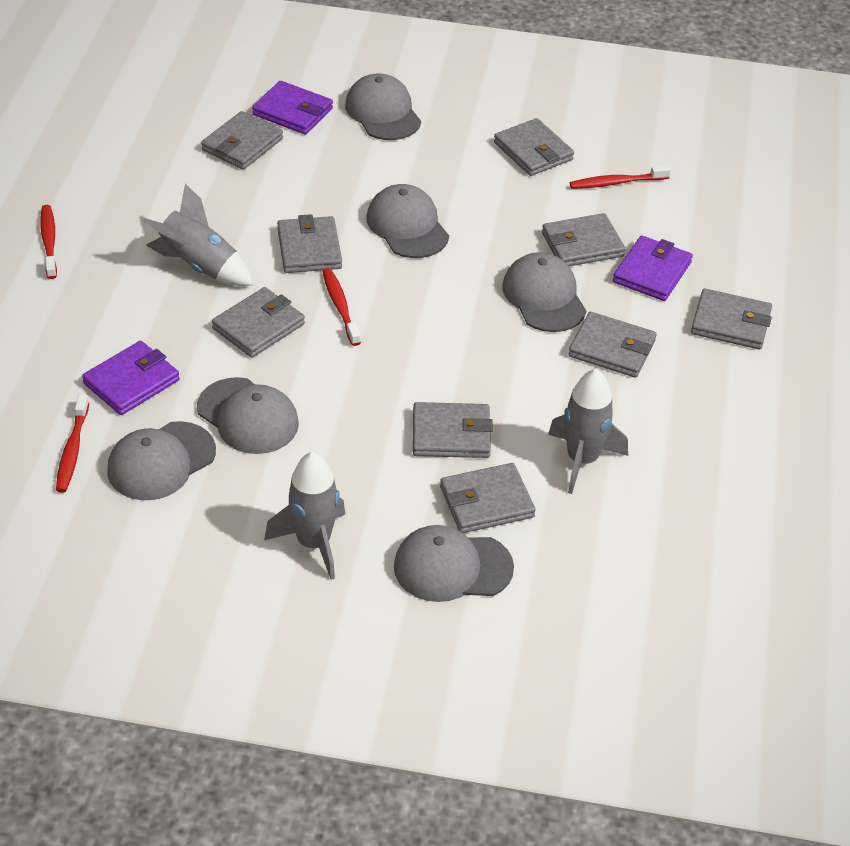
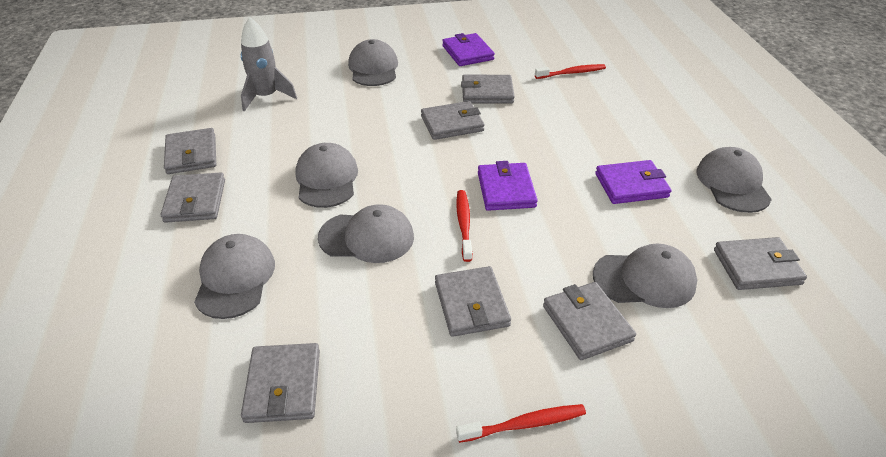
grey rocket: 3 -> 1
grey wallet: 9 -> 8
red toothbrush: 4 -> 3

